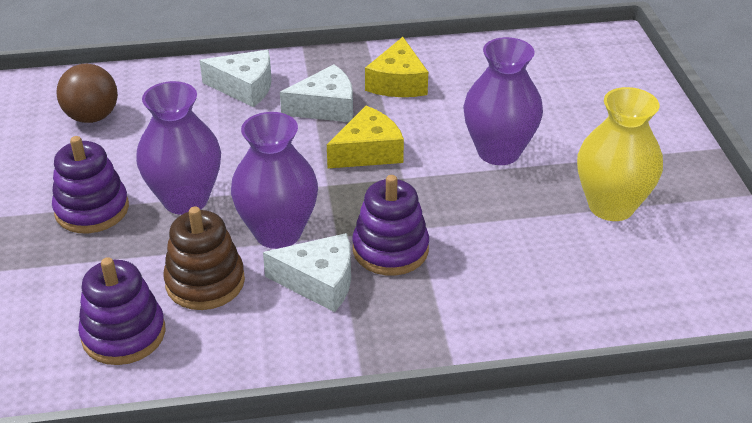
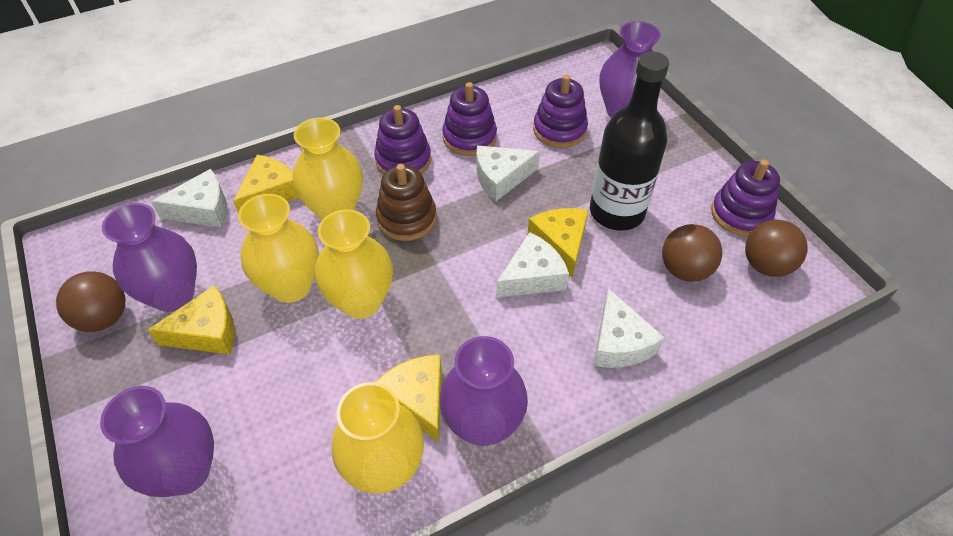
black bottle: 0 -> 1
brown ball: 1 -> 3
purple stacking toy: 3 -> 4
purple vase: 3 -> 4
white cheese: 3 -> 4
yellow cheese: 2 -> 4
yellow vase: 1 -> 4

